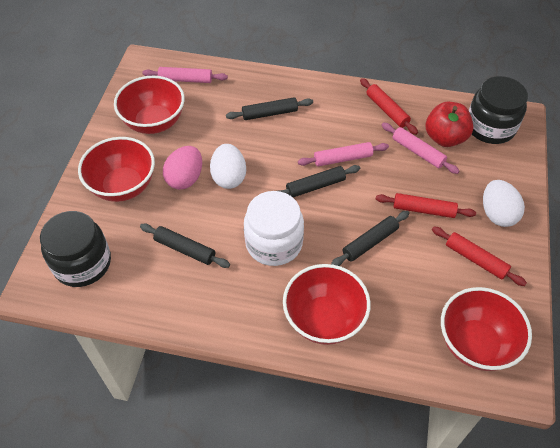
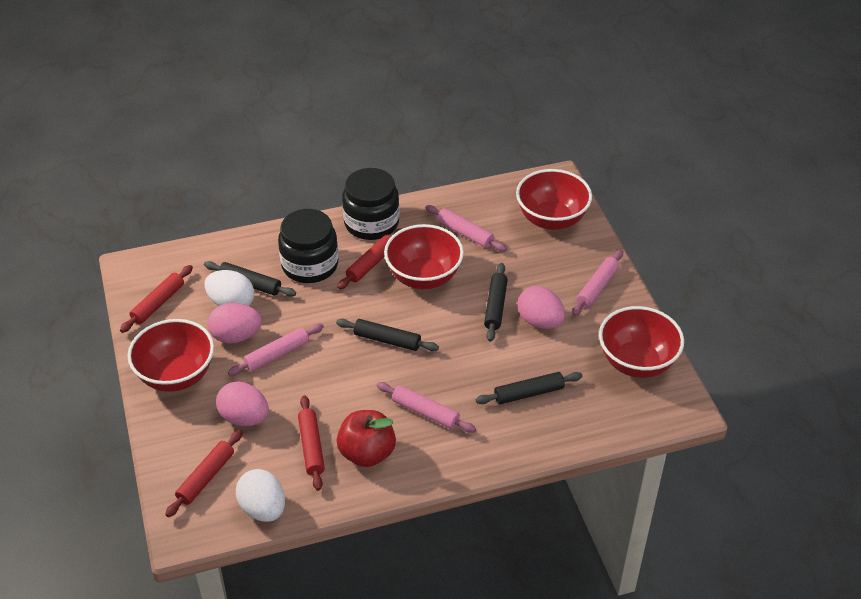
pink egg: 1 -> 3
pink rolling pin: 3 -> 4
red rolling pin: 3 -> 4
white jar: 1 -> 0

